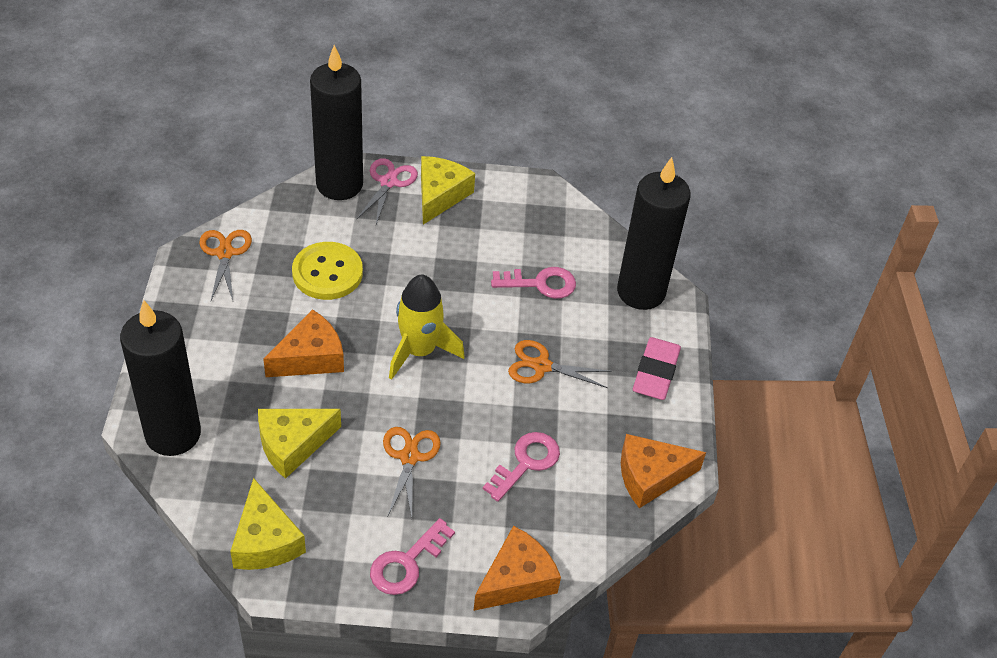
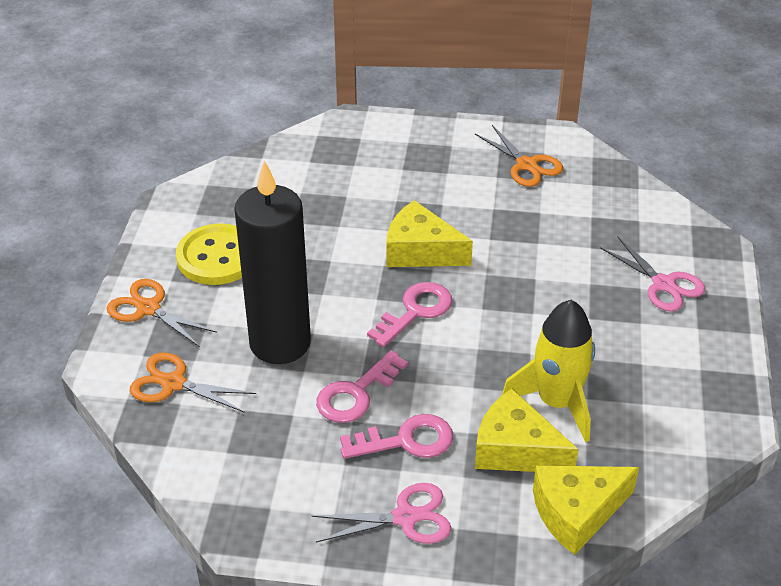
black candle: 3 -> 1
orange cheese: 3 -> 0
pink eraser: 1 -> 0
pink scissors: 1 -> 2

